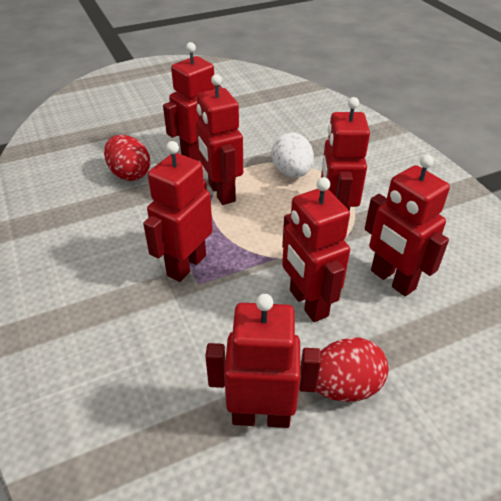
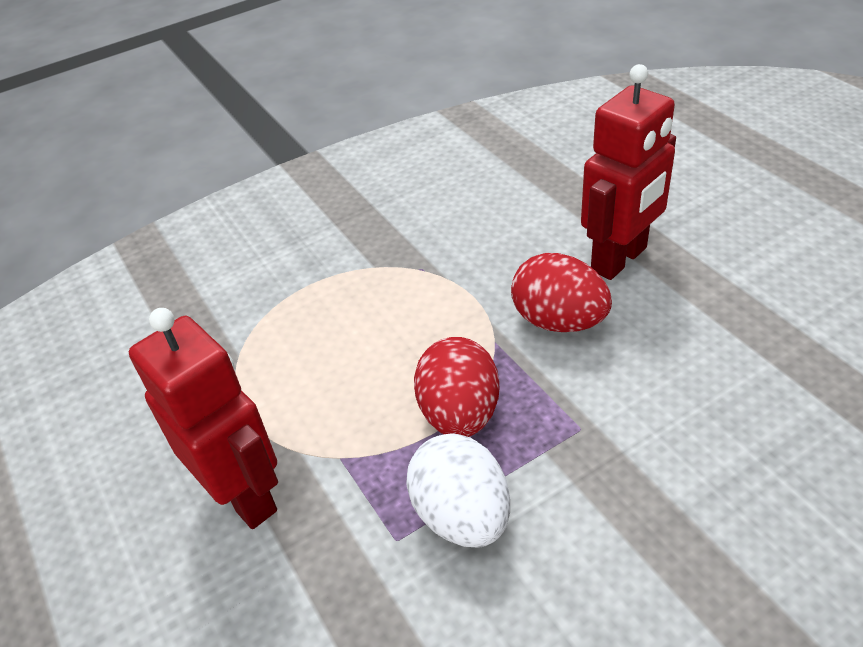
red robot: 7 -> 2

